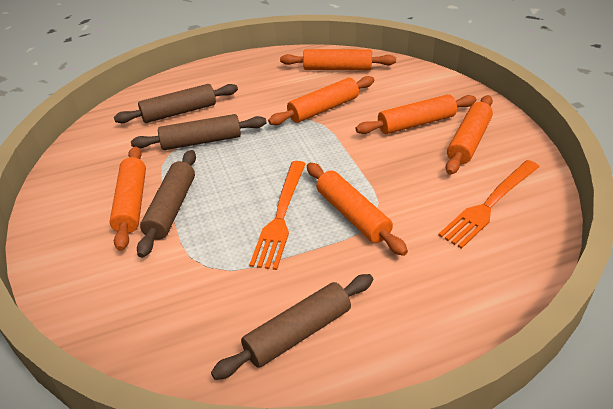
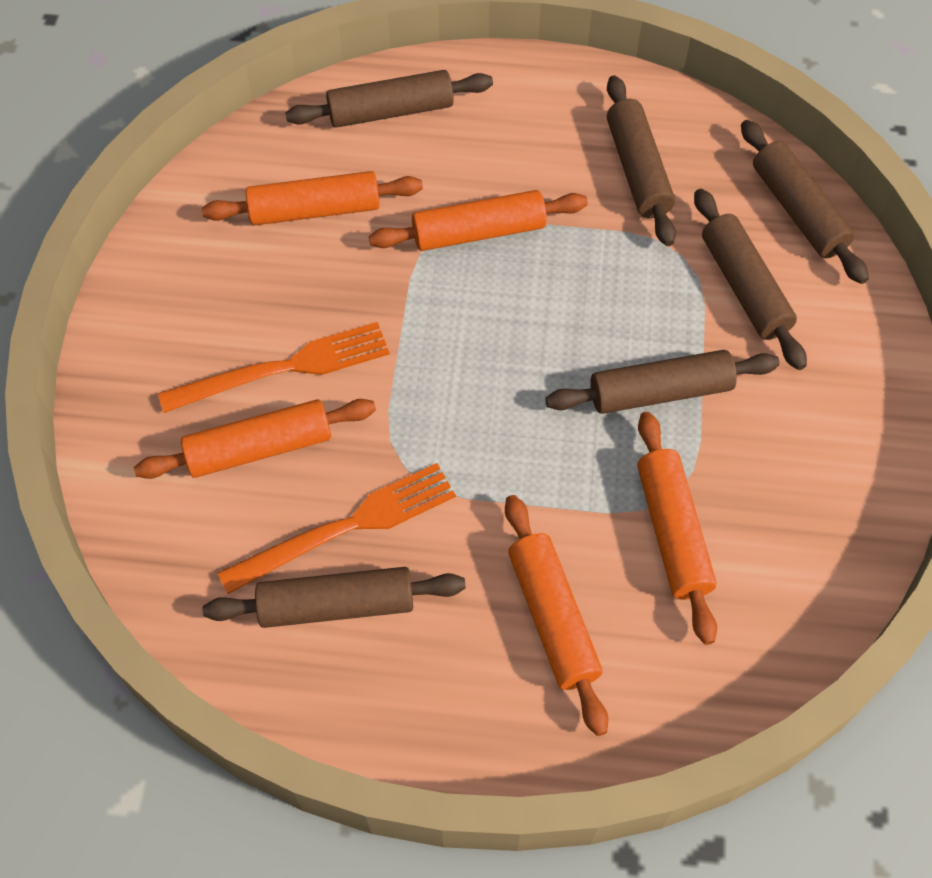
brown rolling pin: 4 -> 6
orange rolling pin: 6 -> 5

